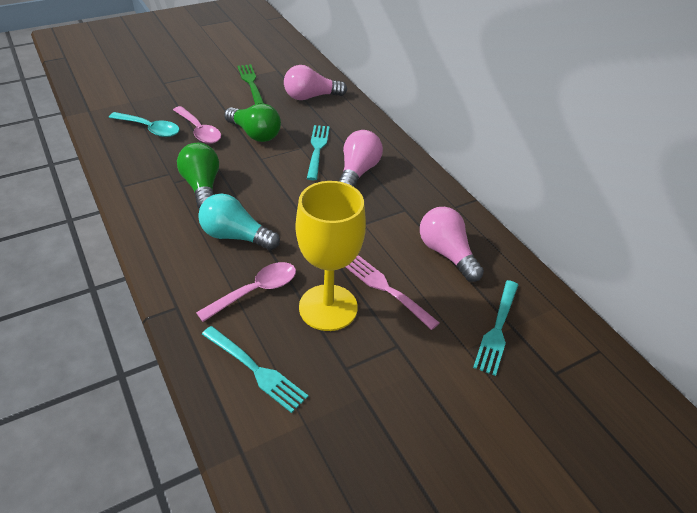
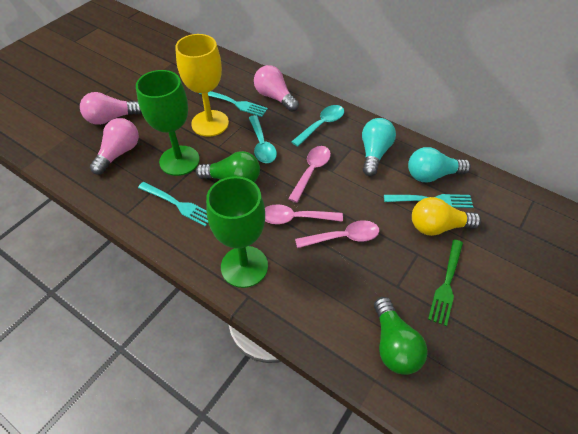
green goblet: 0 -> 2
pink fork: 1 -> 0
pink spoon: 2 -> 3
turquoise light bulb: 1 -> 2
turquoise spoon: 1 -> 2
yellow light bulb: 0 -> 1

